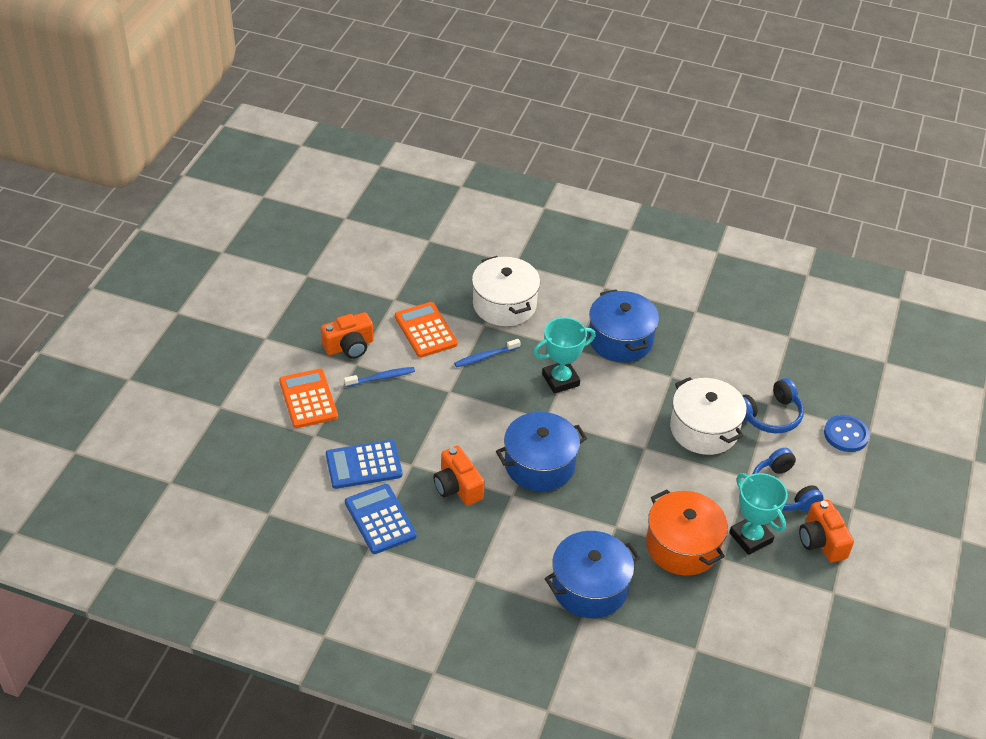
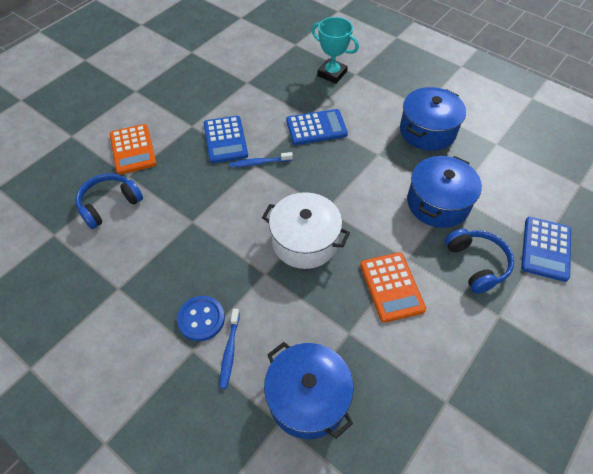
blue calculator: 2 -> 3
orange camera: 3 -> 0
orange pot: 1 -> 0
turquoise trophy: 2 -> 1
white pot: 2 -> 1

